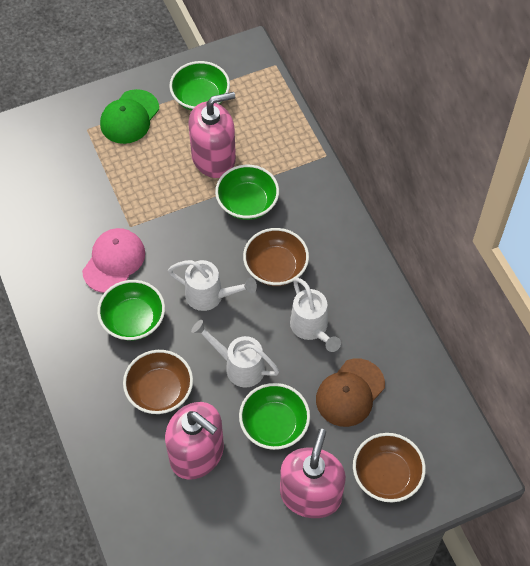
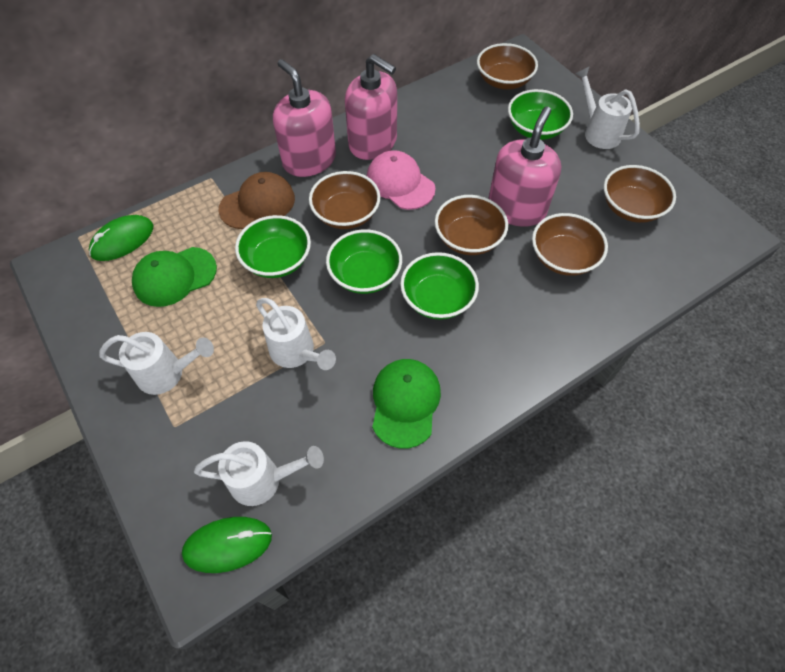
brown bowl: 3 -> 5
green cap: 1 -> 2
green mouse: 0 -> 2
white watering can: 3 -> 4

